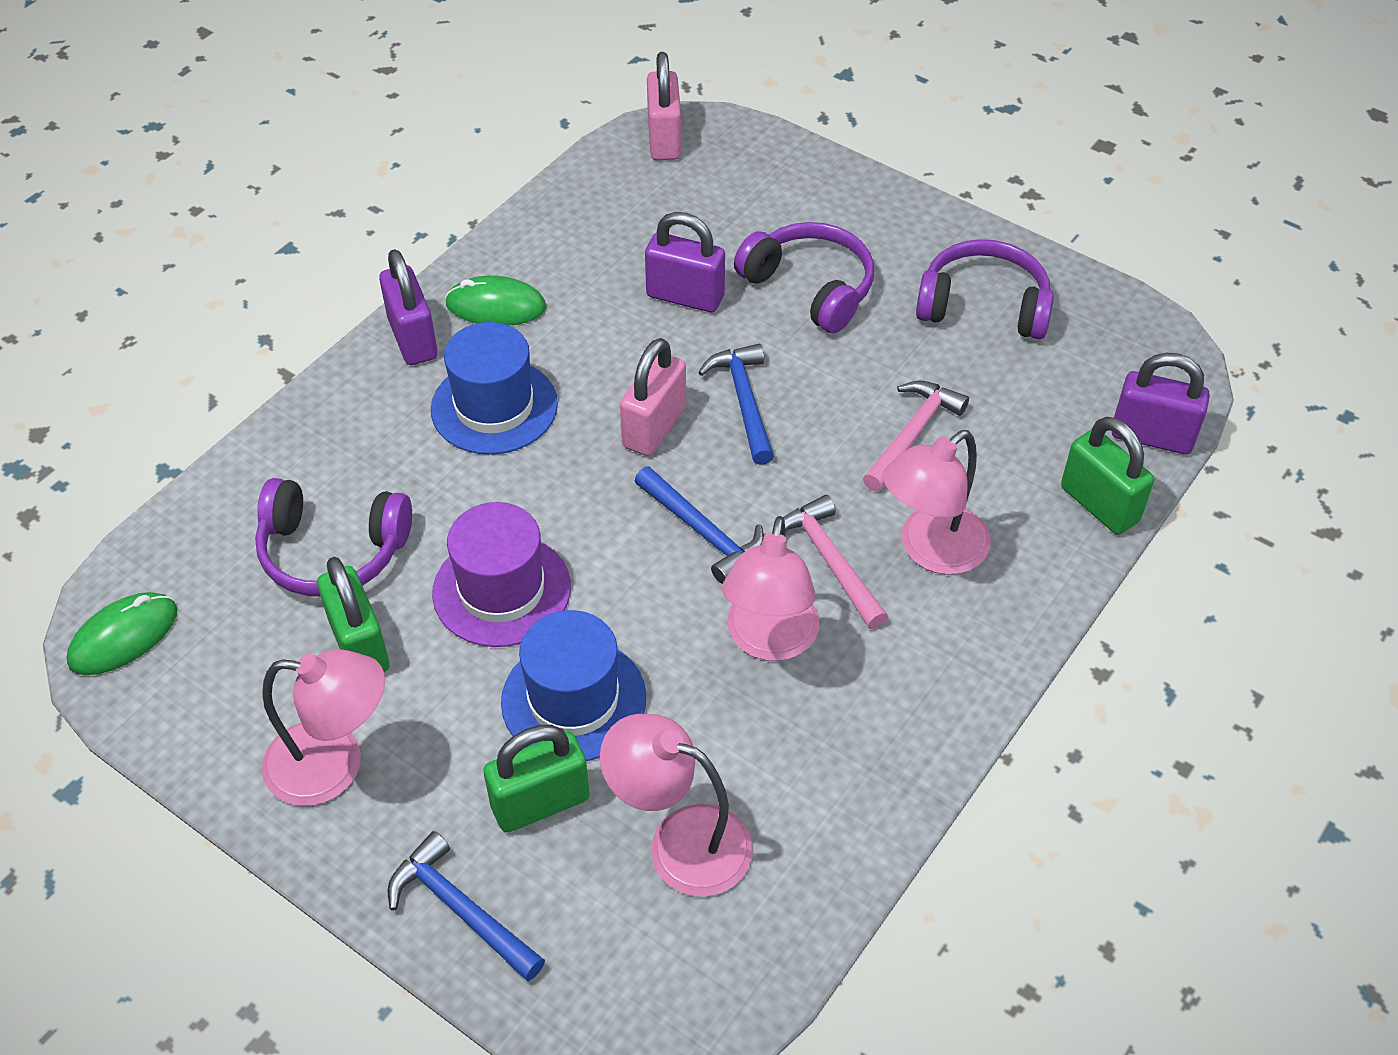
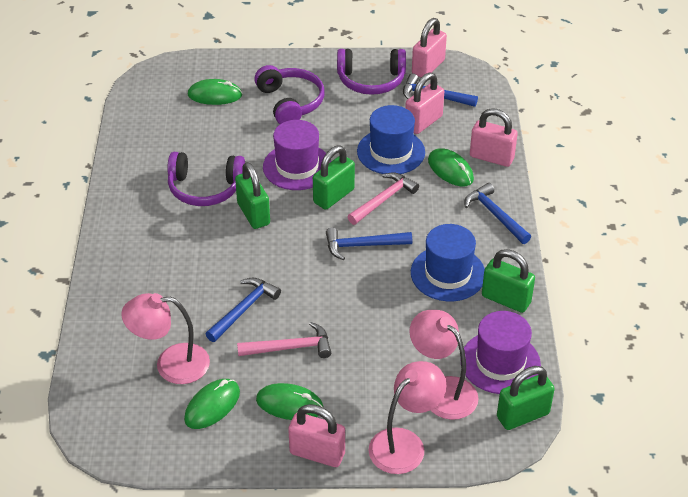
blue hammer: 3 -> 4
green mouse: 2 -> 4
green padlock: 3 -> 4
pink lamp: 4 -> 3
pink padlock: 2 -> 4
purple hat: 1 -> 2
purple padlock: 3 -> 0

